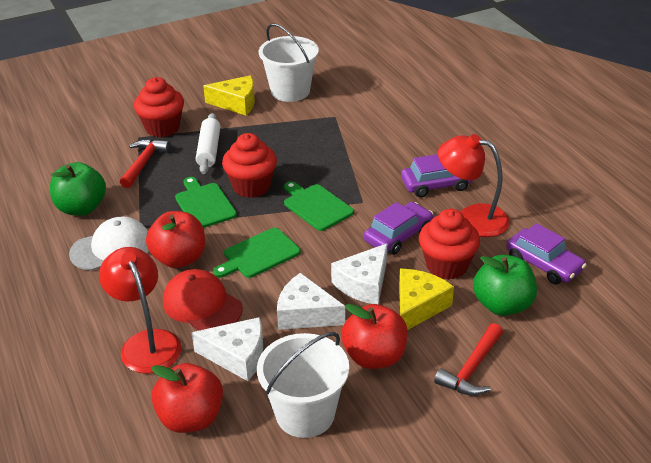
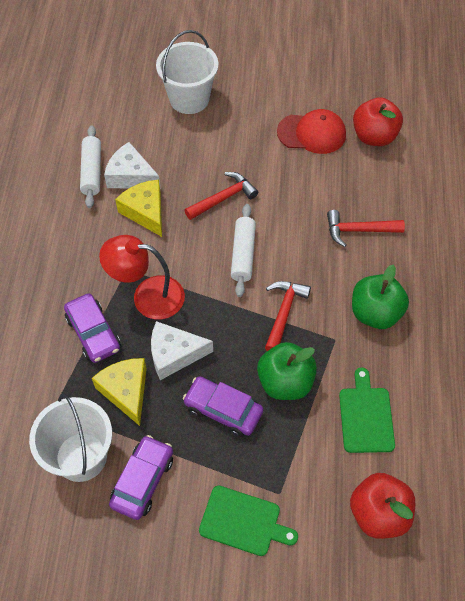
green cutting board: 3 -> 2
red apple: 3 -> 2
red cupcake: 3 -> 0
red hammer: 2 -> 3
red lamp: 2 -> 1
white cap: 1 -> 0
white cheese: 3 -> 2
white rolling pin: 1 -> 2

